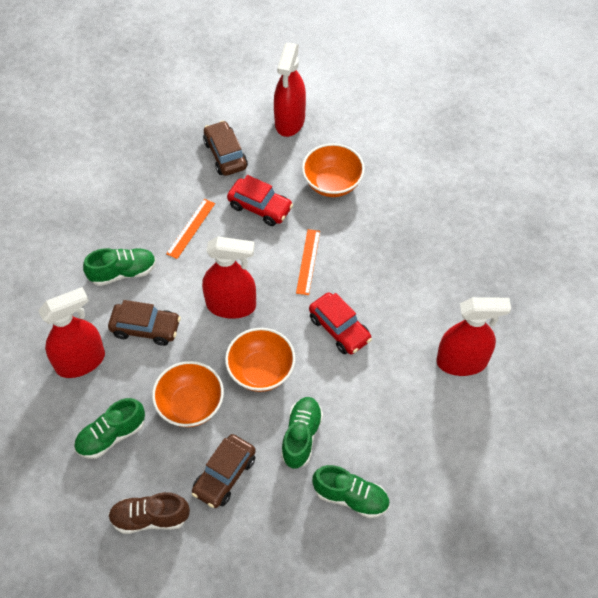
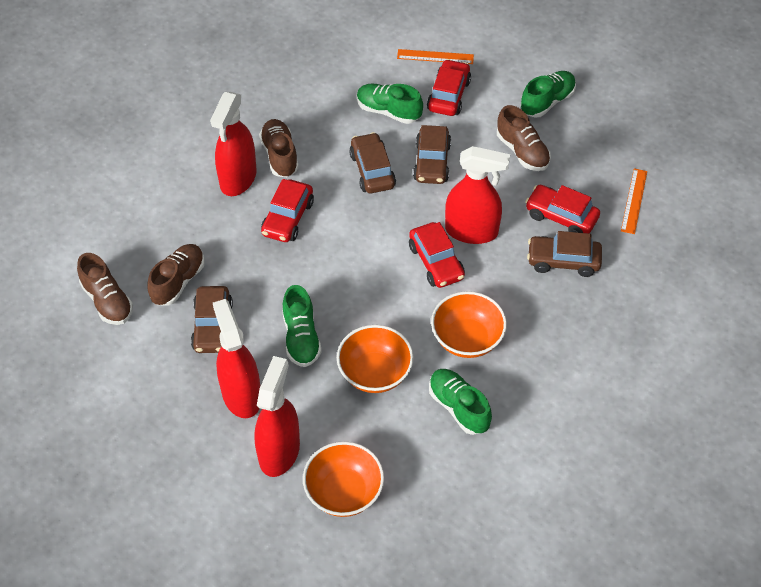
brown car: 3 -> 4
brown shoe: 1 -> 4
red car: 2 -> 4

